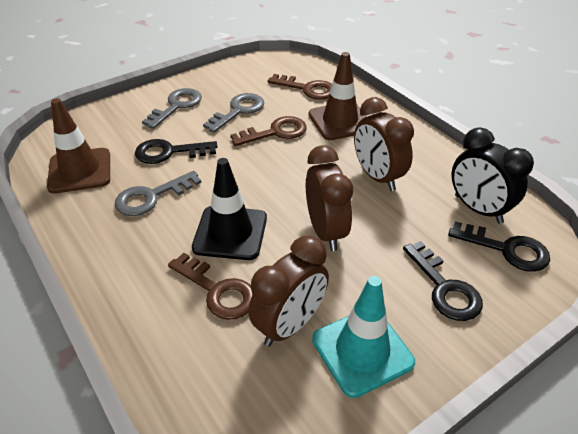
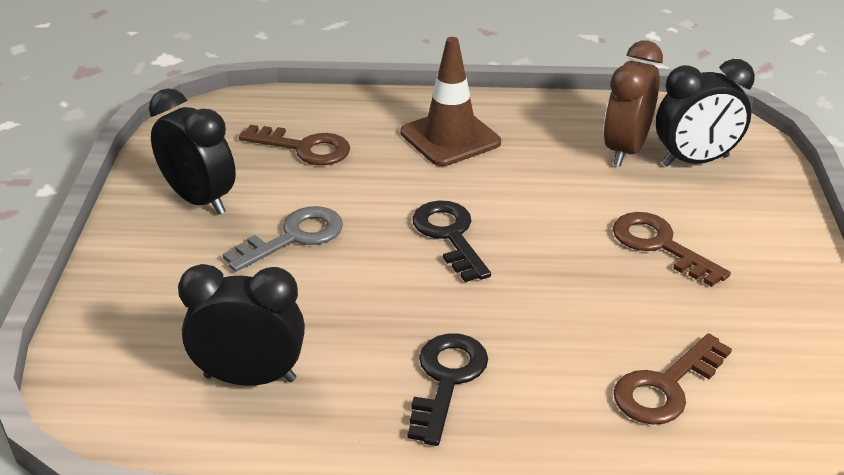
black clock: 1 -> 3
black key: 3 -> 2
black traffic cone: 1 -> 0
brown clock: 3 -> 1
brown traffic cone: 2 -> 1
grey key: 3 -> 1
turquoise traffic cone: 1 -> 0

